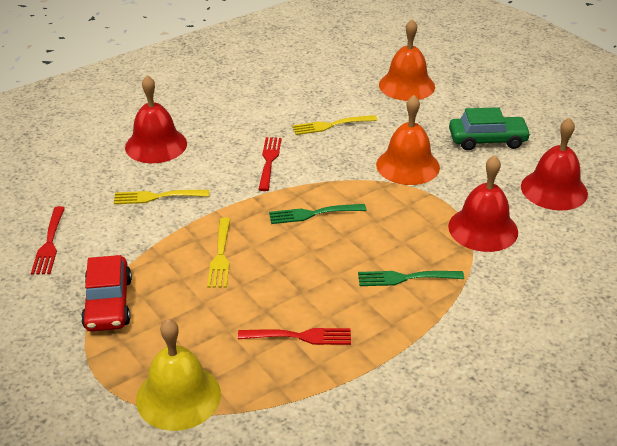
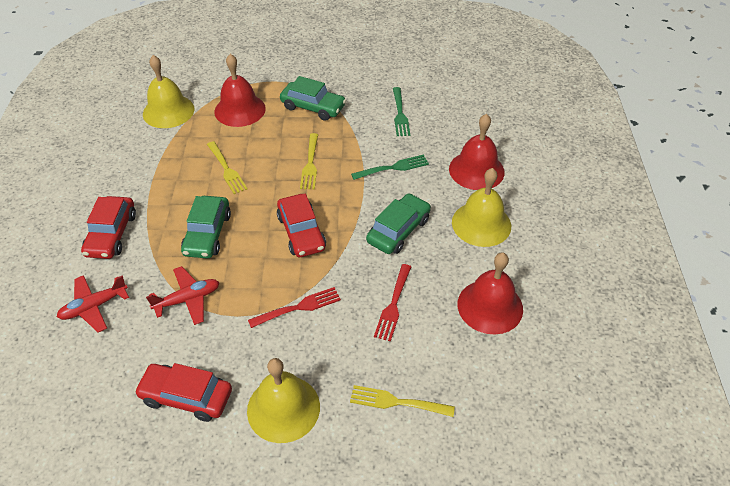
green car: 1 -> 3
orange bell: 2 -> 0
red car: 1 -> 3
red fork: 3 -> 2
red plane: 0 -> 2
yellow bell: 1 -> 3

